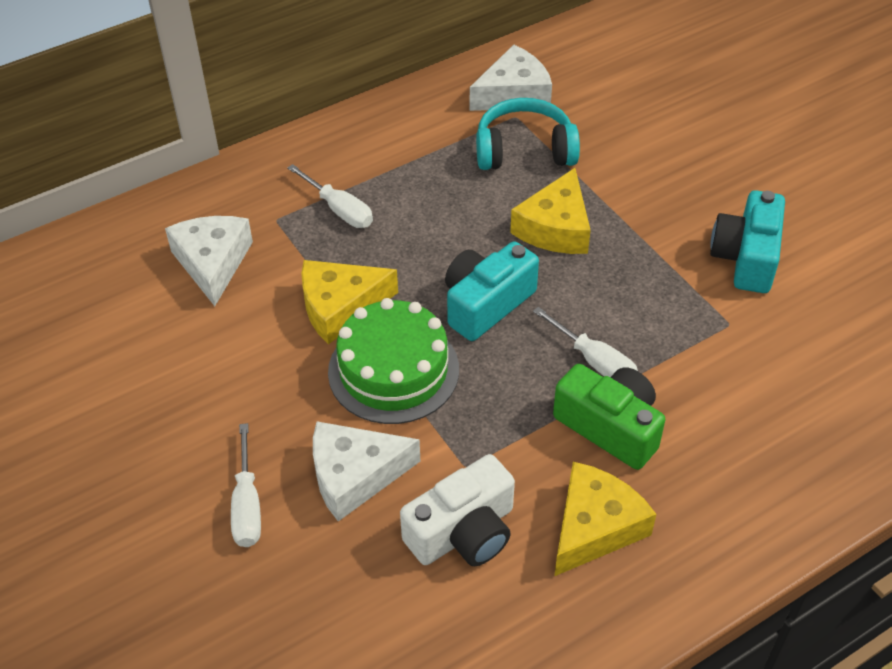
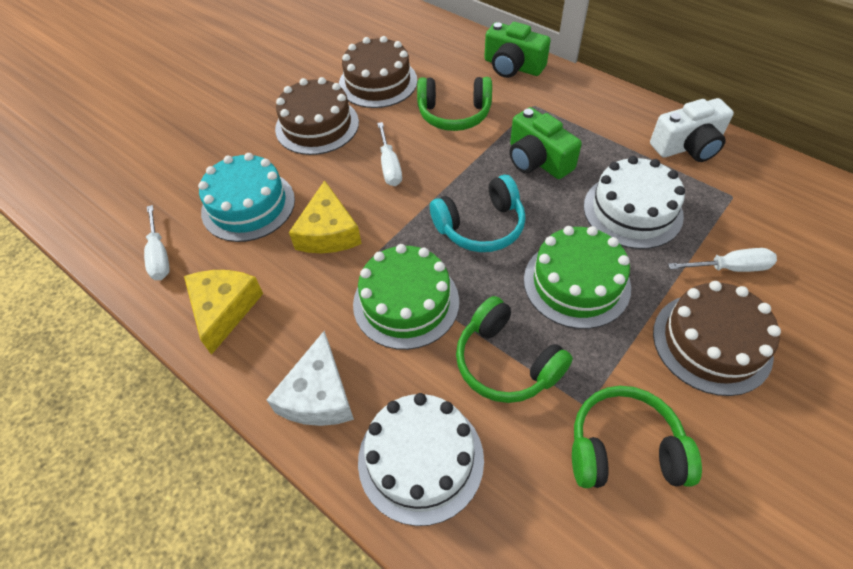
brown cake: 0 -> 3
green cake: 1 -> 2
green camera: 1 -> 2
green headphones: 0 -> 3
turquoise cake: 0 -> 1
turquoise camera: 2 -> 0
white cake: 0 -> 2
white cheese: 3 -> 1
yellow cheese: 3 -> 2

